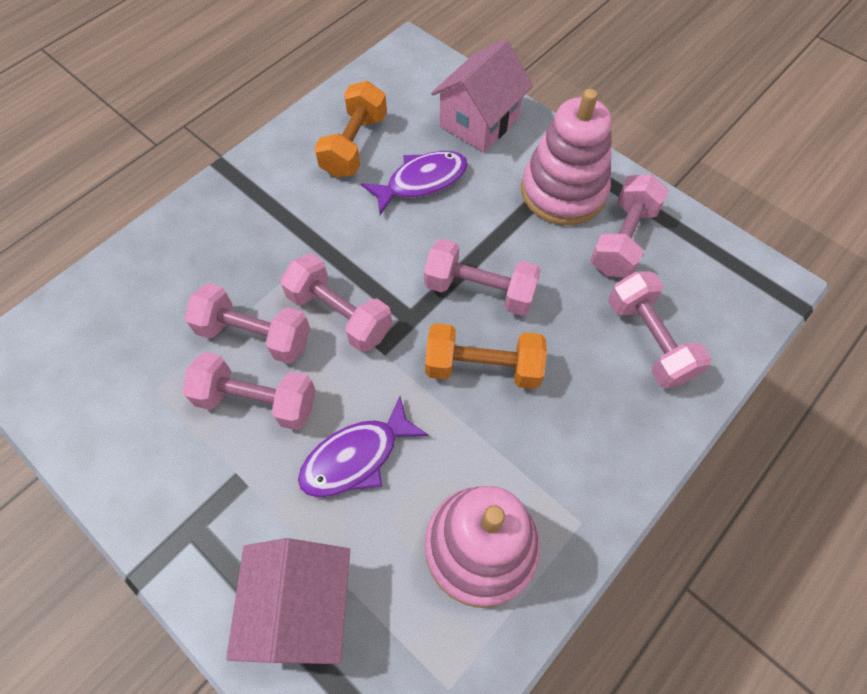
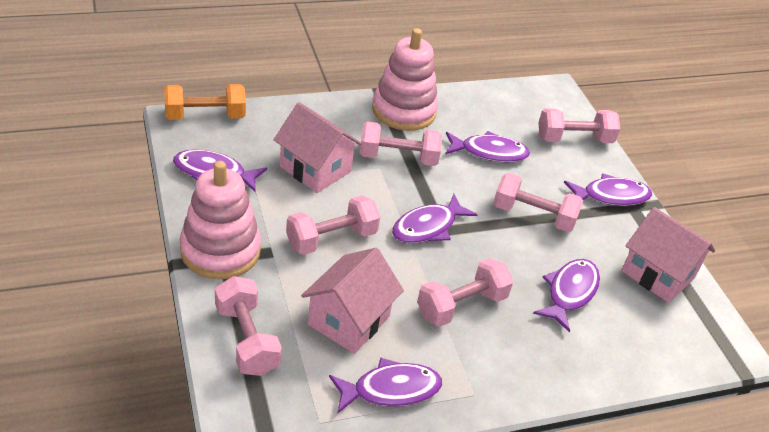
orange dumbbell: 2 -> 1
pink house: 2 -> 3
purple fish: 2 -> 6

